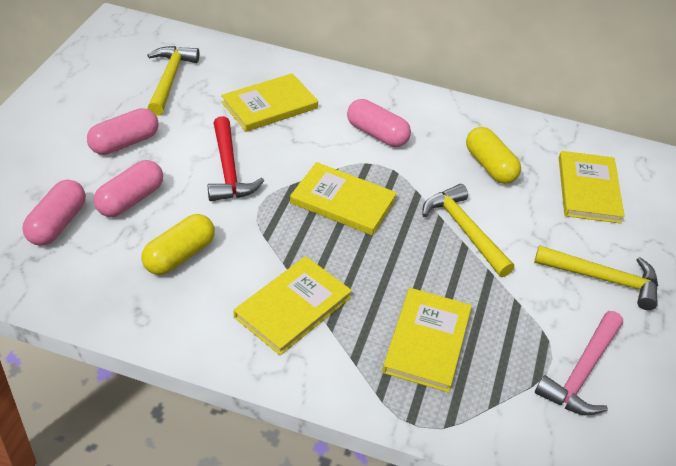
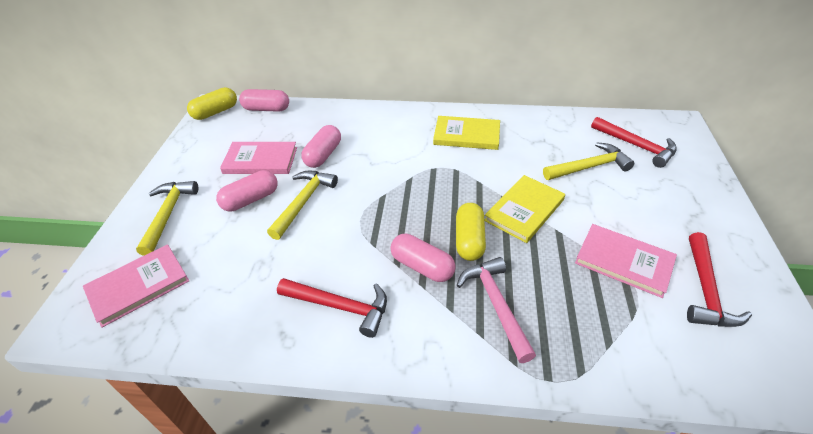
pink book: 0 -> 3
red hammer: 1 -> 3
yellow book: 5 -> 2

